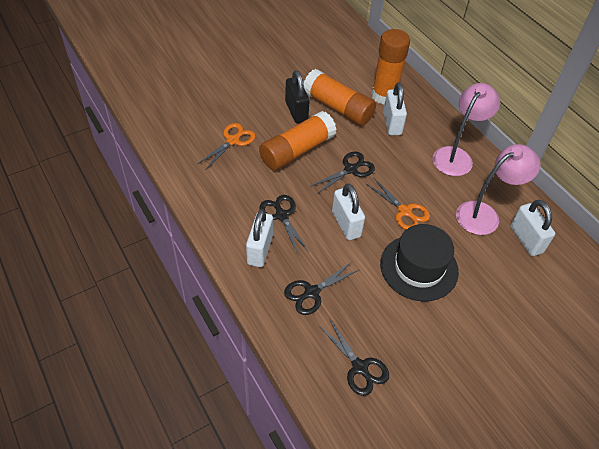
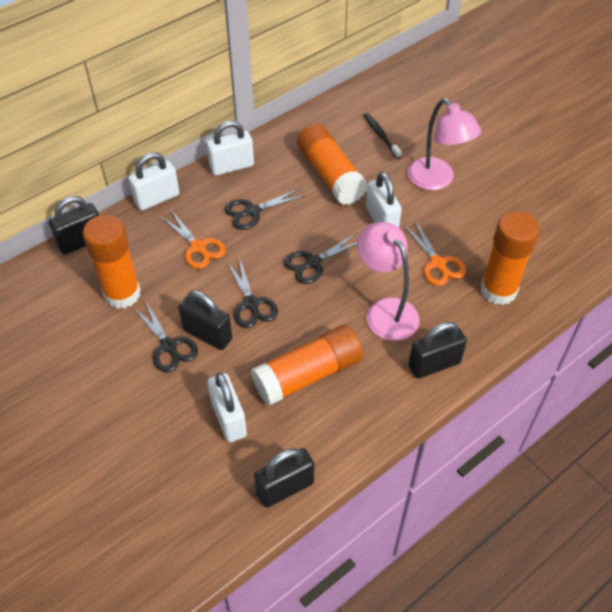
black hat: 1 -> 0
black padlock: 1 -> 4
black toothbrush: 0 -> 1
orange glue stick: 3 -> 4

